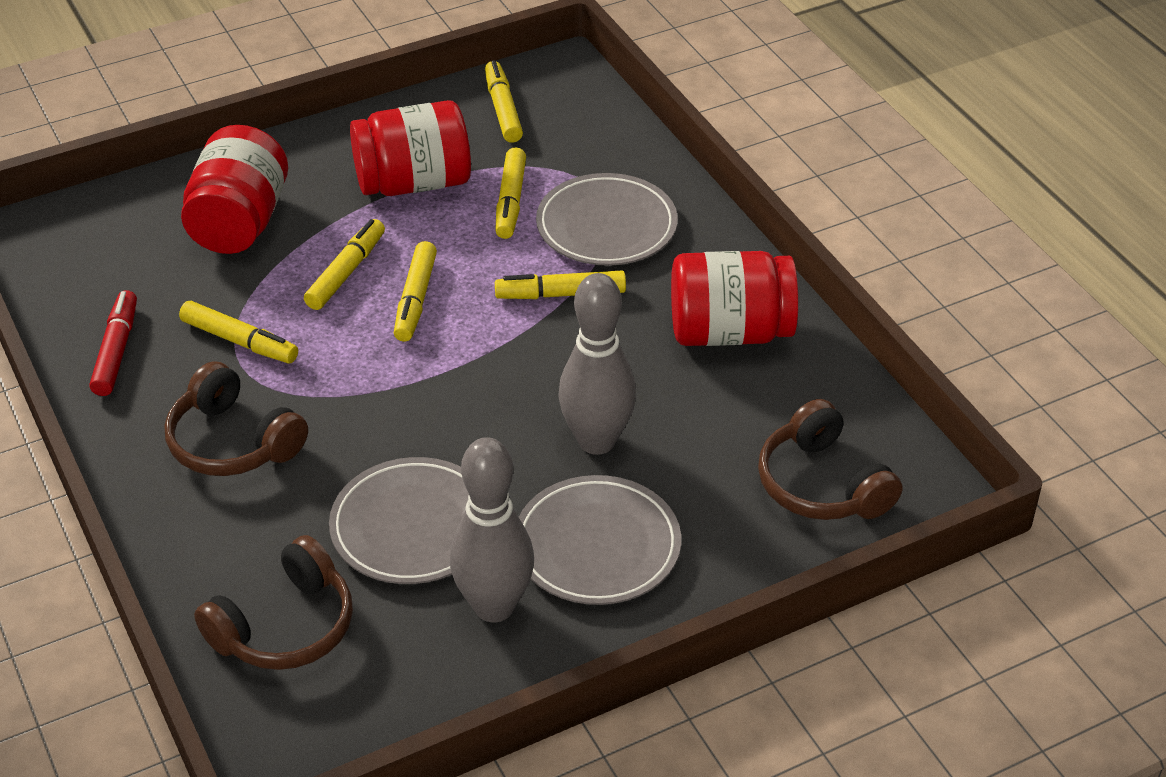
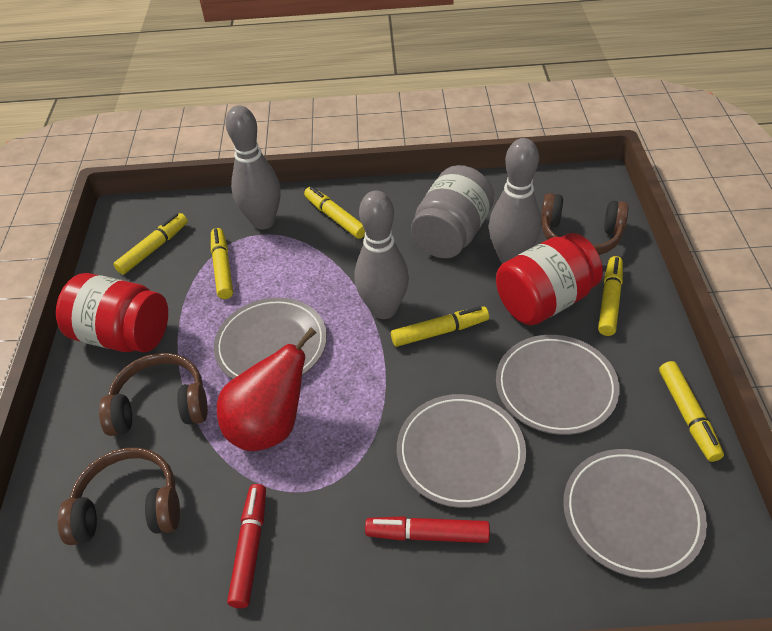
grey bowling pin: 2 -> 3
grey jar: 0 -> 1
grey plate: 3 -> 4
red jar: 3 -> 2
red marker: 1 -> 2
red pear: 0 -> 1

